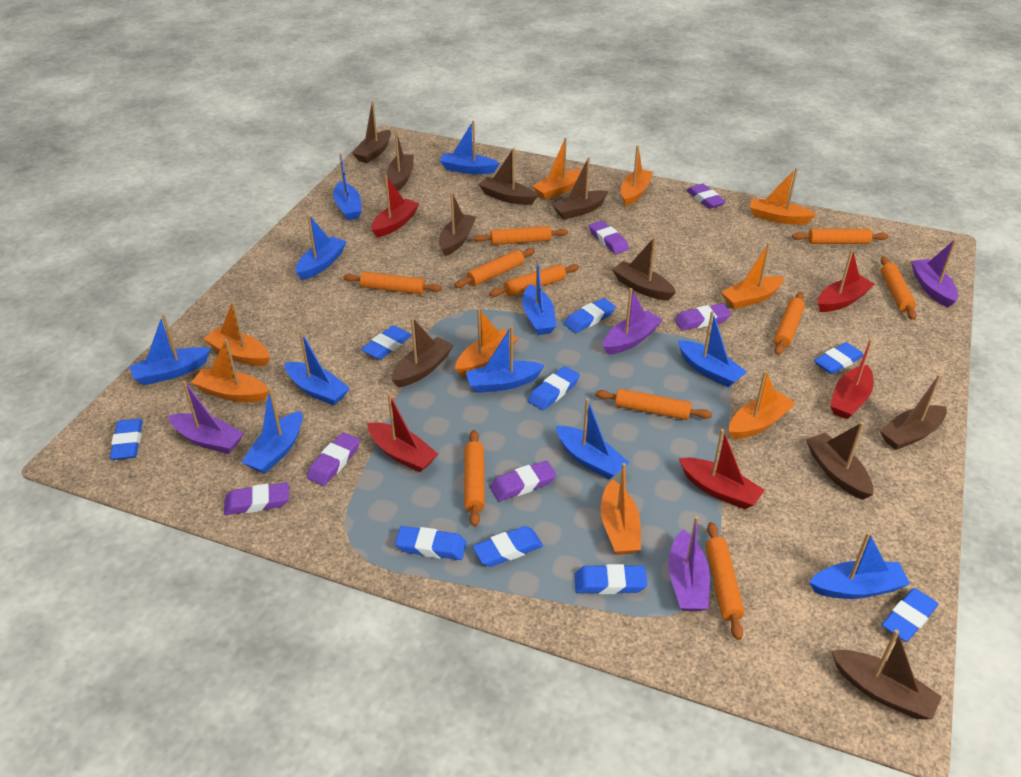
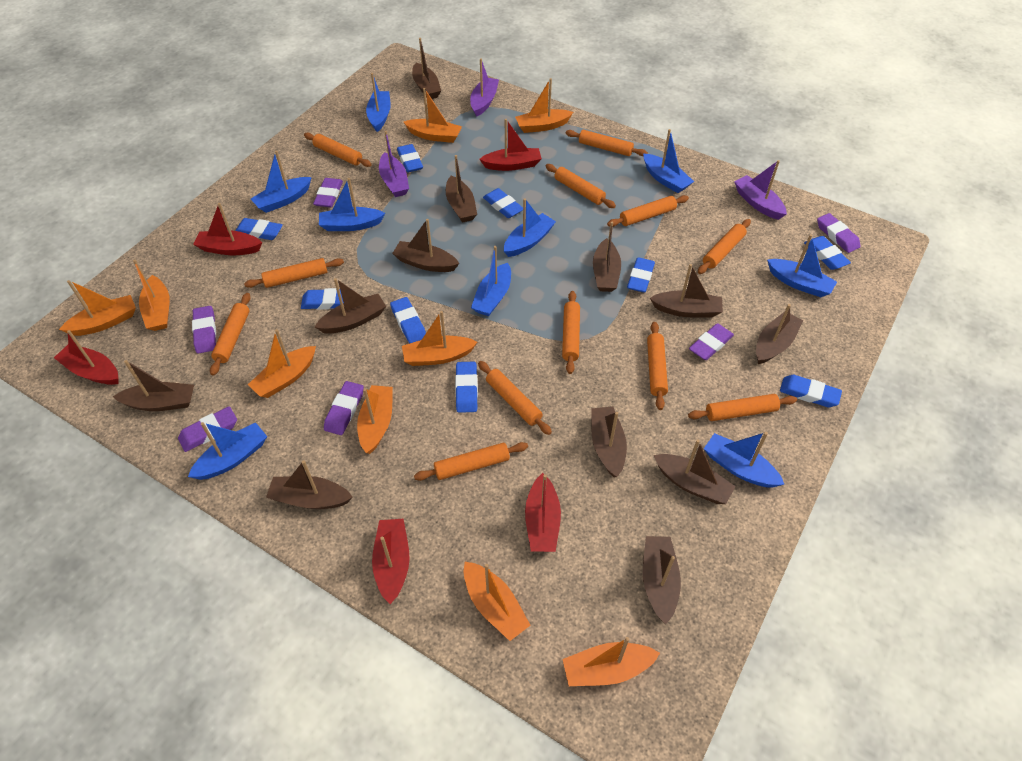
blue boat: 11 -> 9
brown boat: 10 -> 12
orange rolling pin: 10 -> 12
purple boat: 4 -> 3

